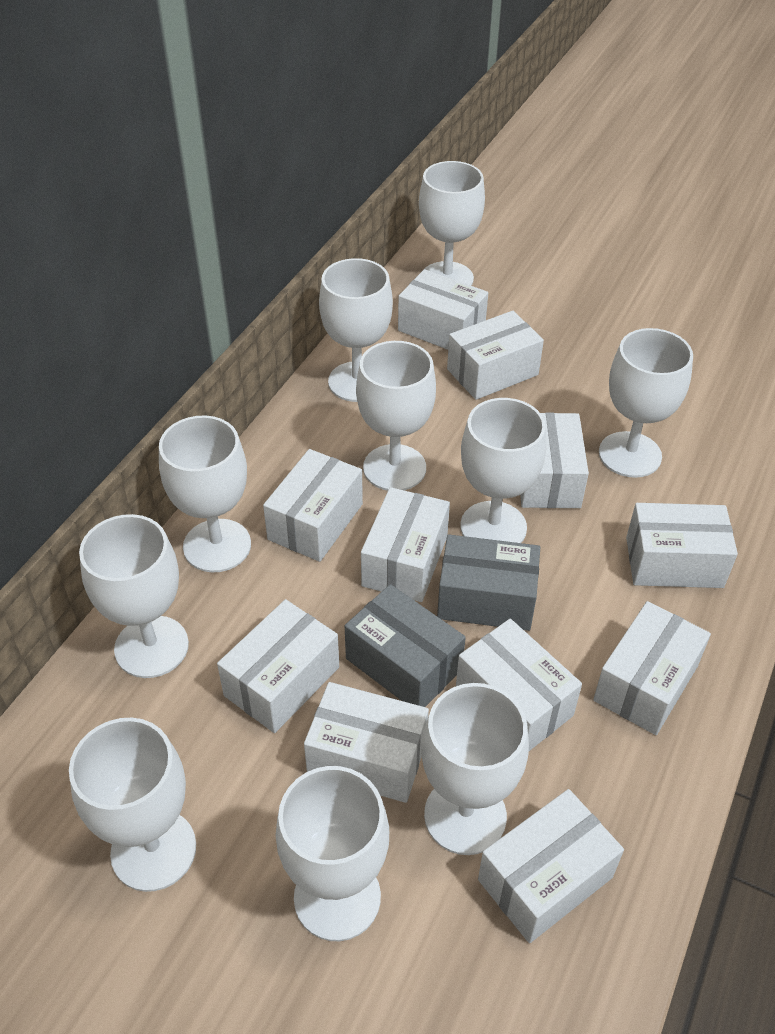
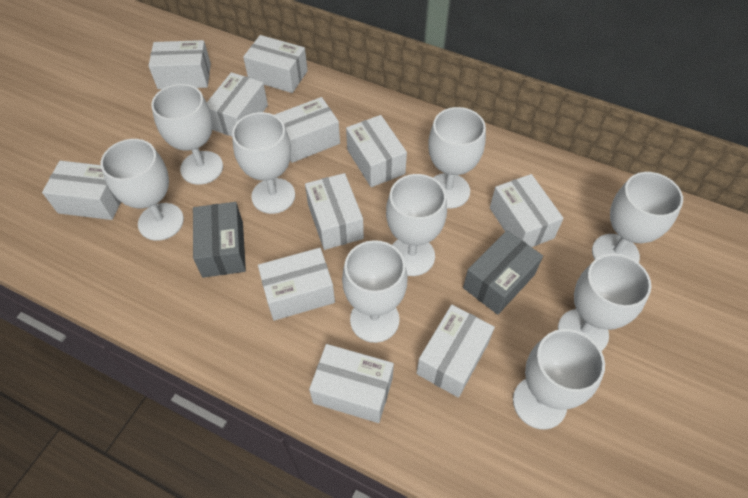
white goblet: 10 -> 9

